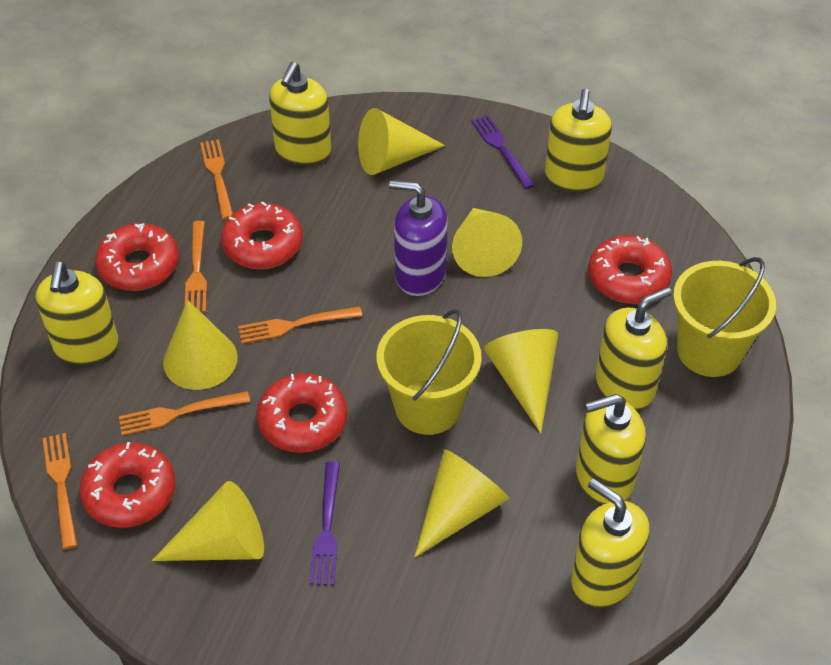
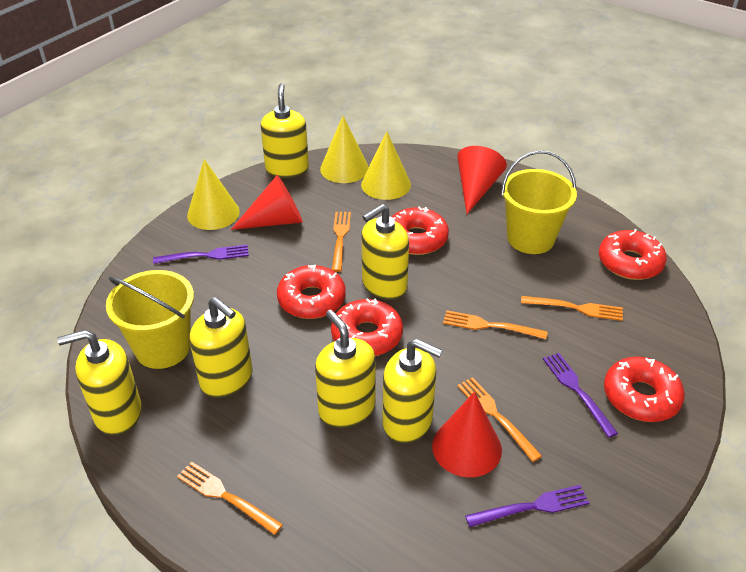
purple fork: 2 -> 3
purple soap dispenser: 1 -> 0
red cone: 0 -> 3
yellow cone: 6 -> 3

